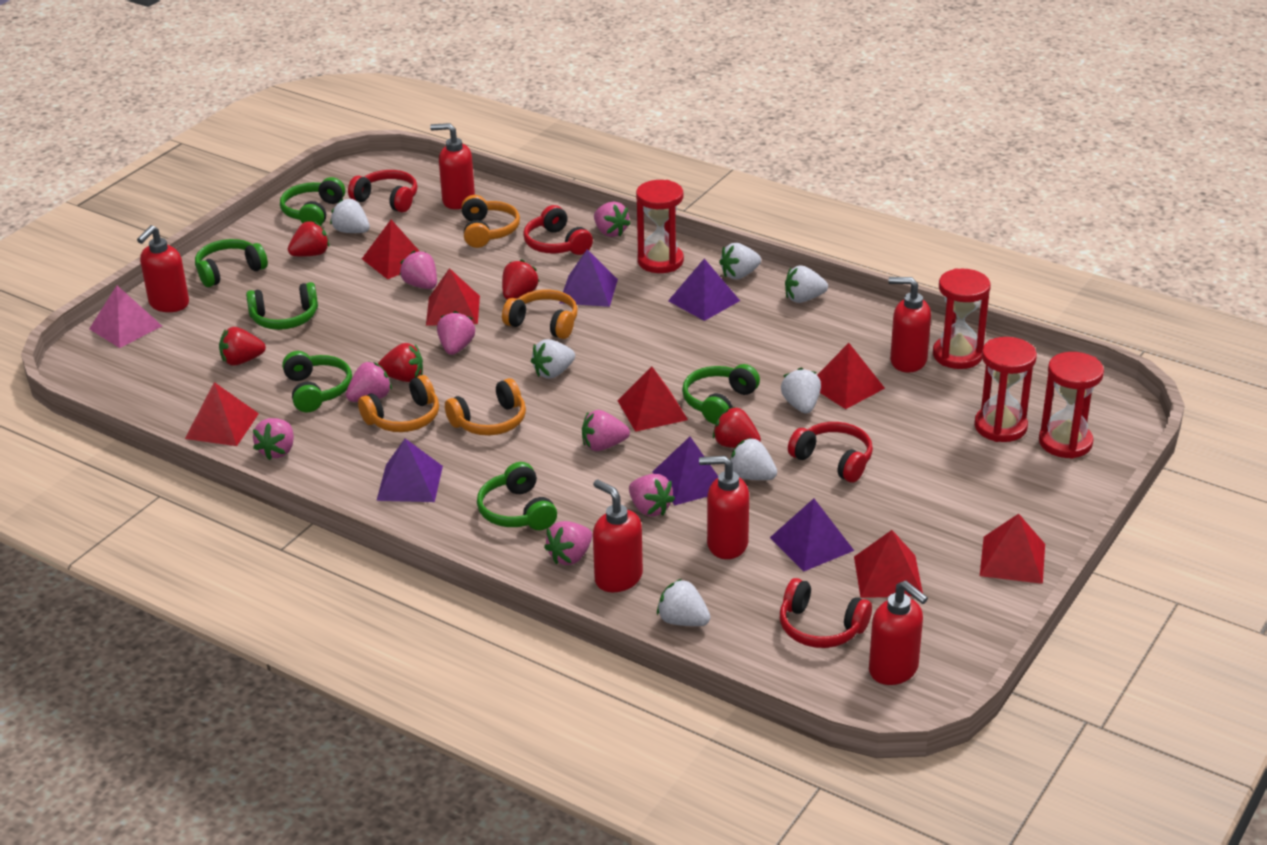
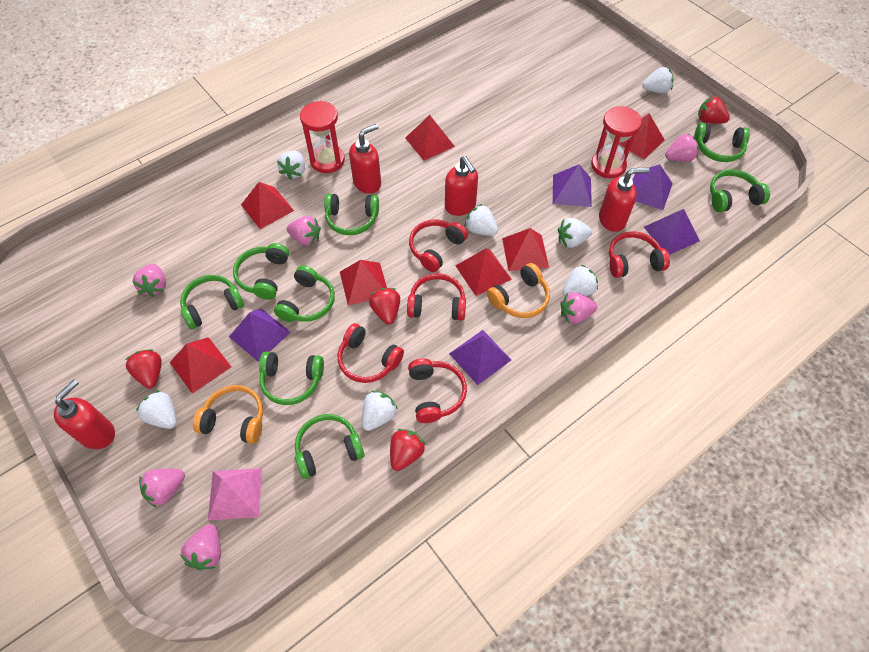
green headphones: 6 -> 8
orange headphones: 4 -> 2
pink strawberry: 8 -> 6
red headphones: 4 -> 5
red hourglass: 4 -> 2
red soap dispenser: 6 -> 4
red strawberry: 5 -> 4

